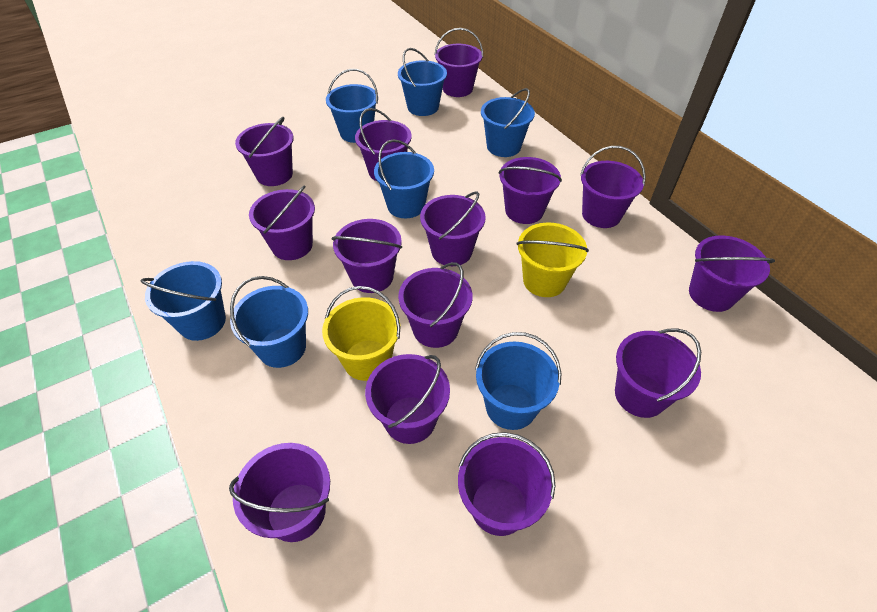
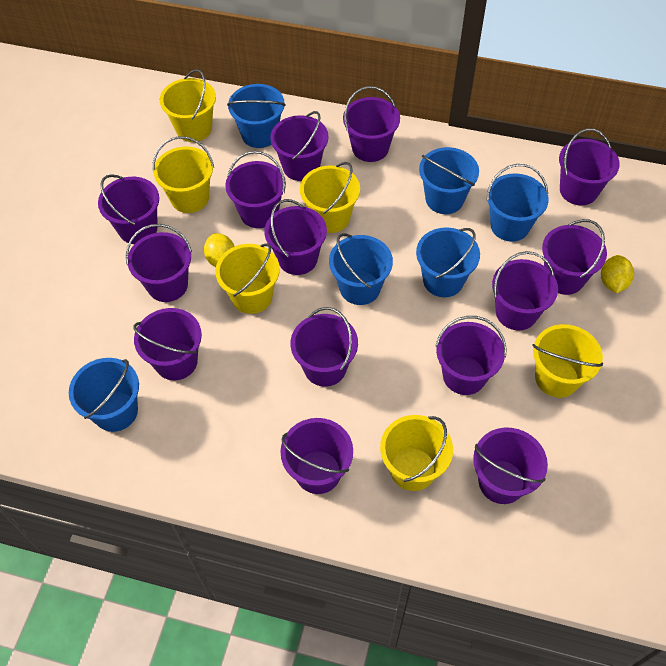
blue bucket: 7 -> 6
yellow bucket: 2 -> 6
yellow lemon: 0 -> 2

